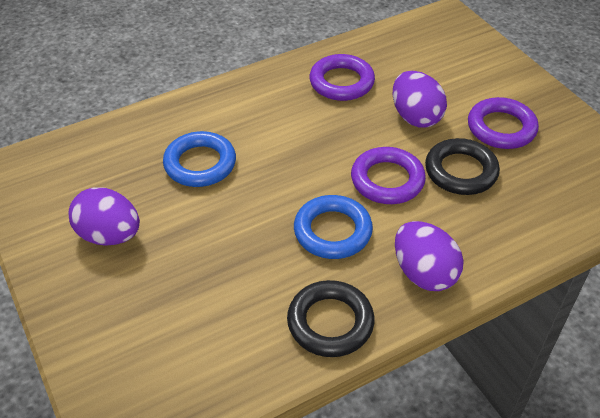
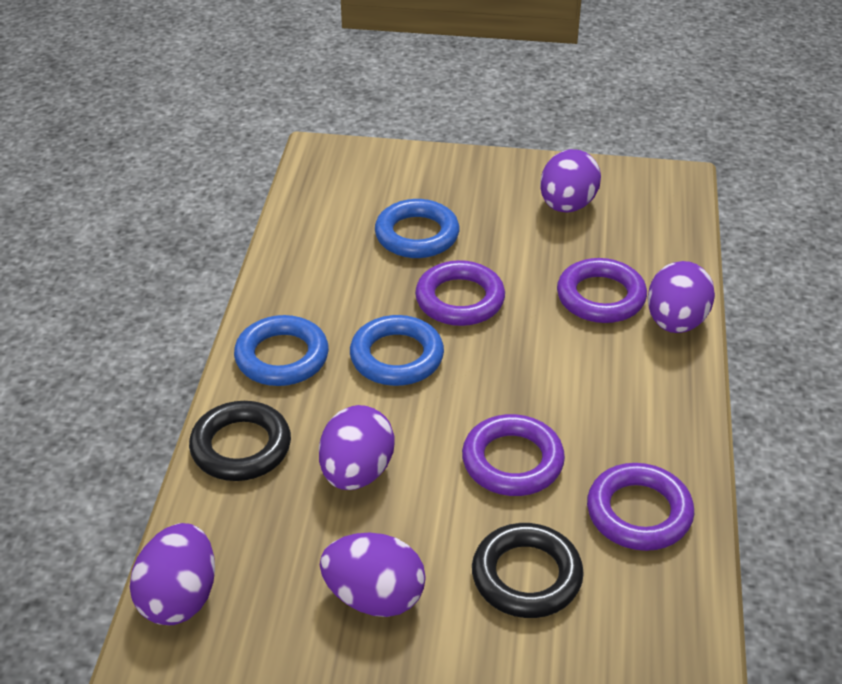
blue ring: 2 -> 3
purple egg: 3 -> 5
purple ring: 3 -> 4

